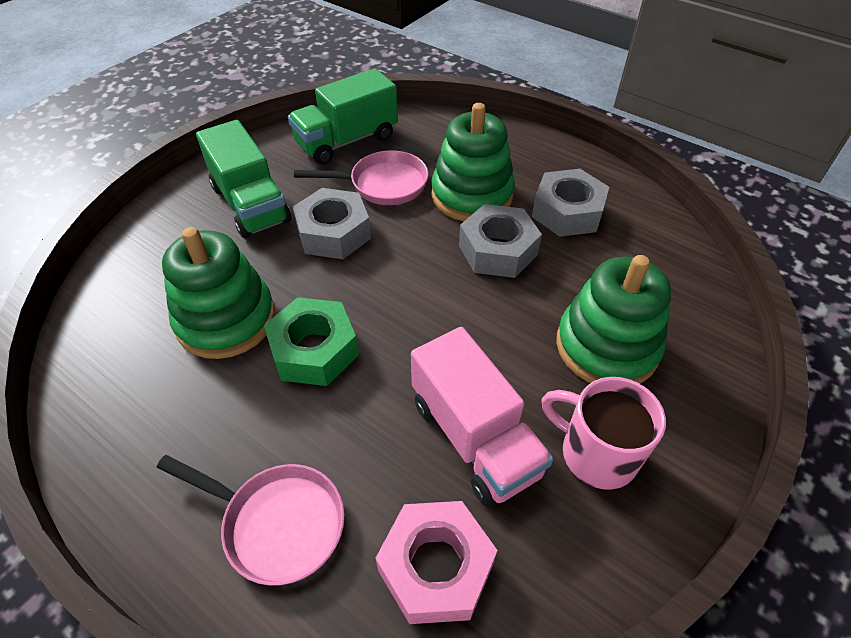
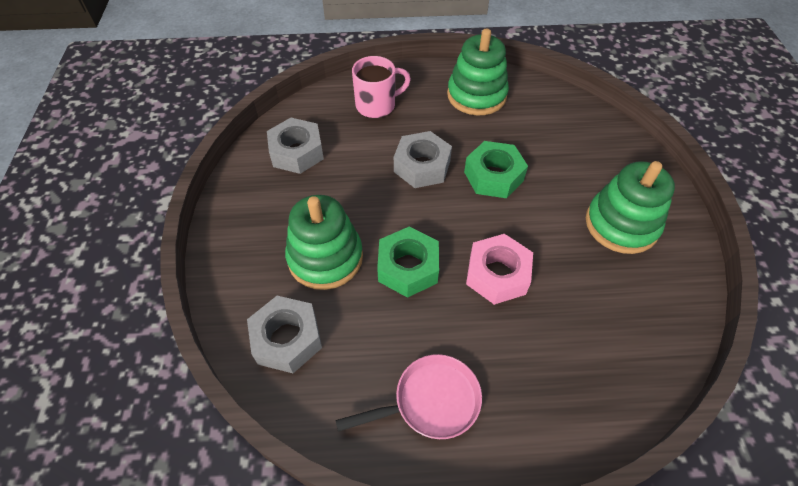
green nut: 1 -> 2
green truck: 2 -> 0
pink pan: 2 -> 1
pink truck: 1 -> 0

